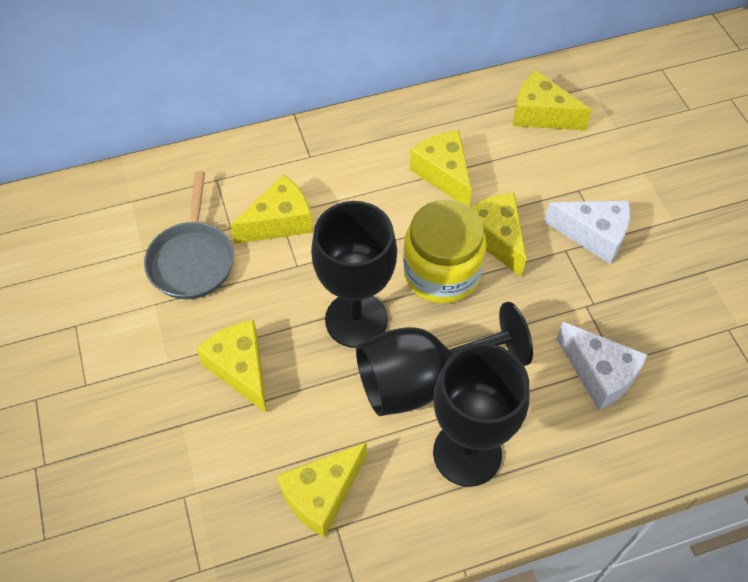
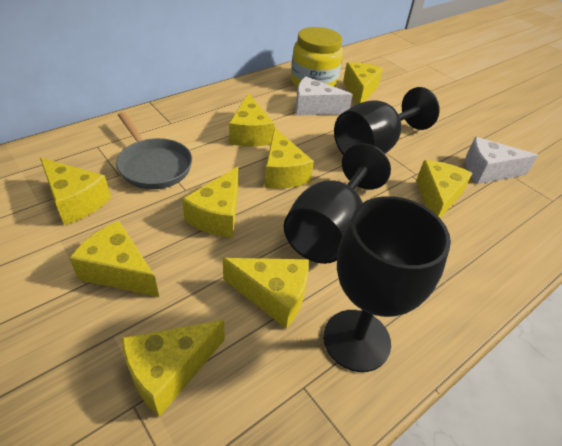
yellow cheese: 6 -> 9

